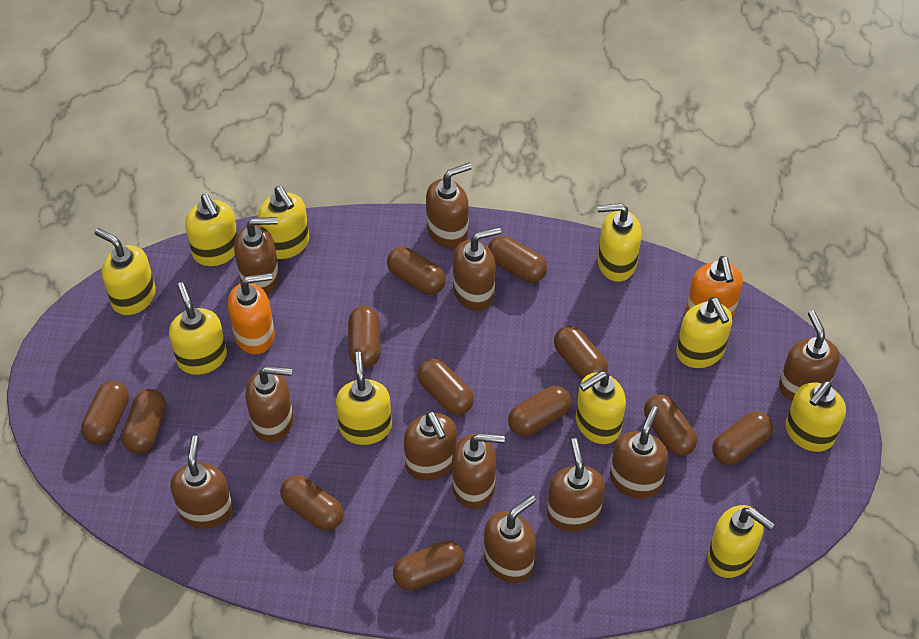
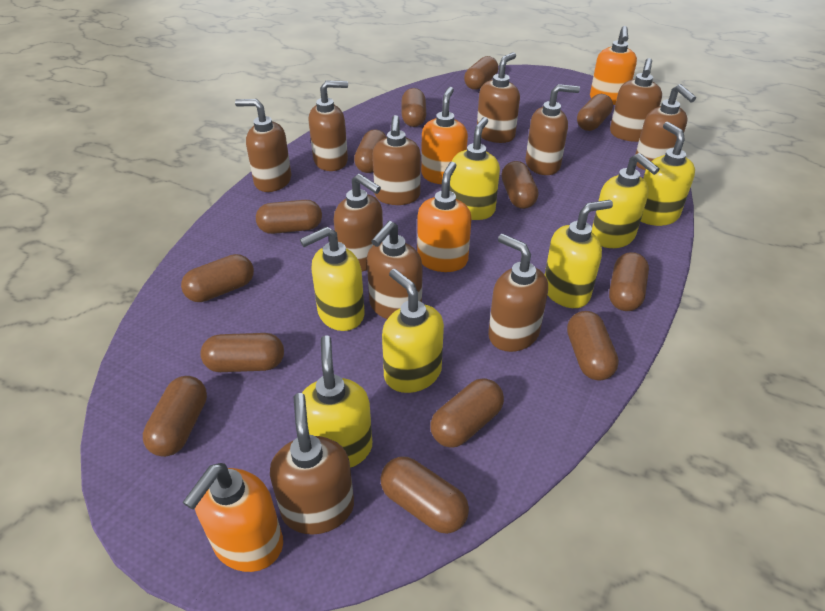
brown capsule: 12 -> 13
orange soap dispenser: 2 -> 4
yellow soap dispenser: 10 -> 7

